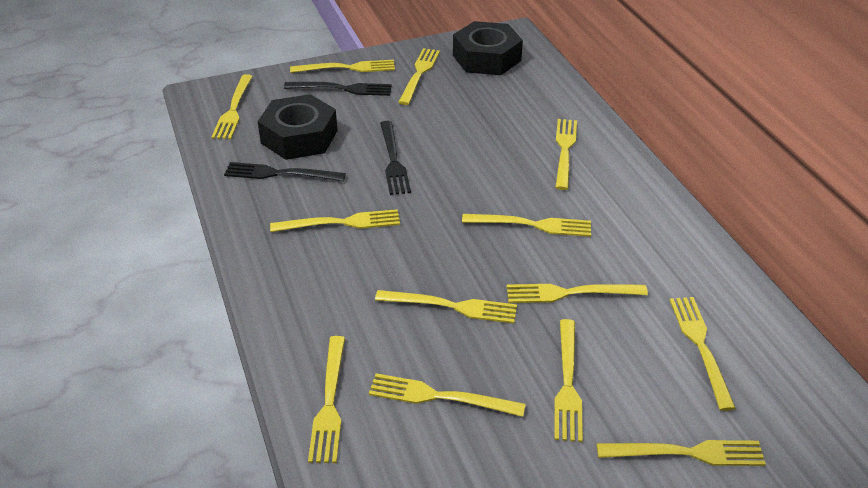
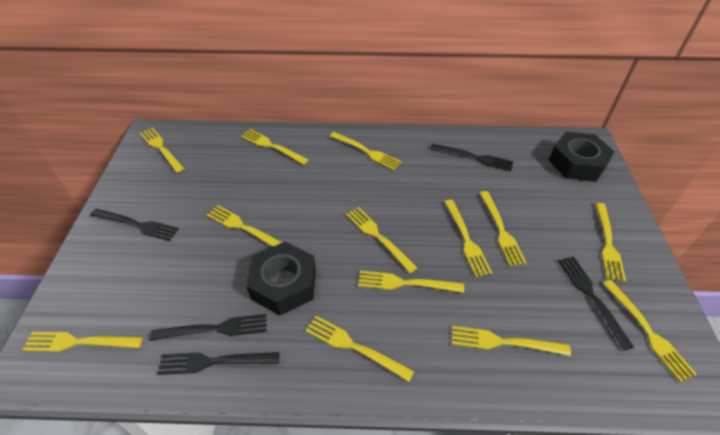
black fork: 3 -> 5

